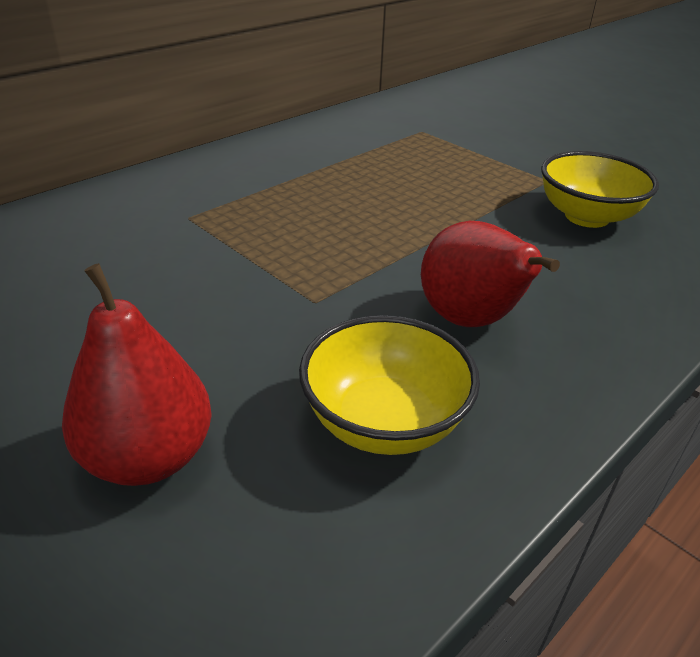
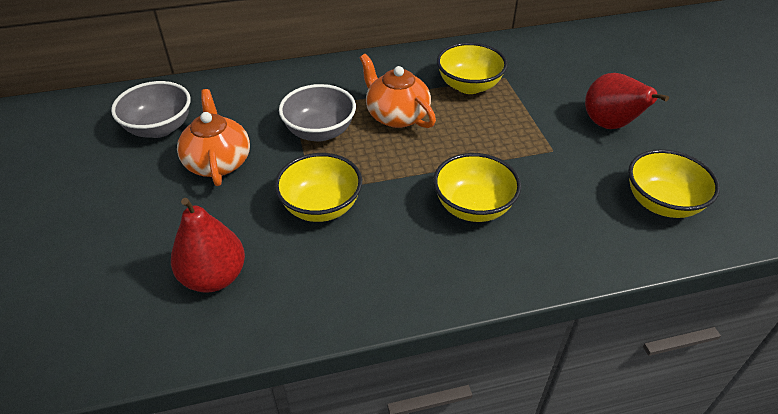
grey bowl: 0 -> 2
orange teapot: 0 -> 2
yellow bowl: 2 -> 4

